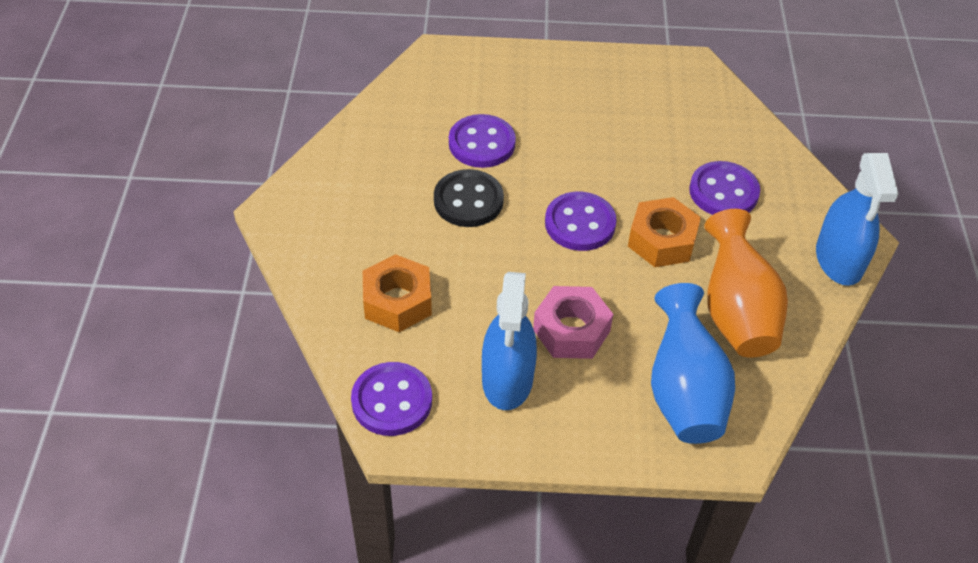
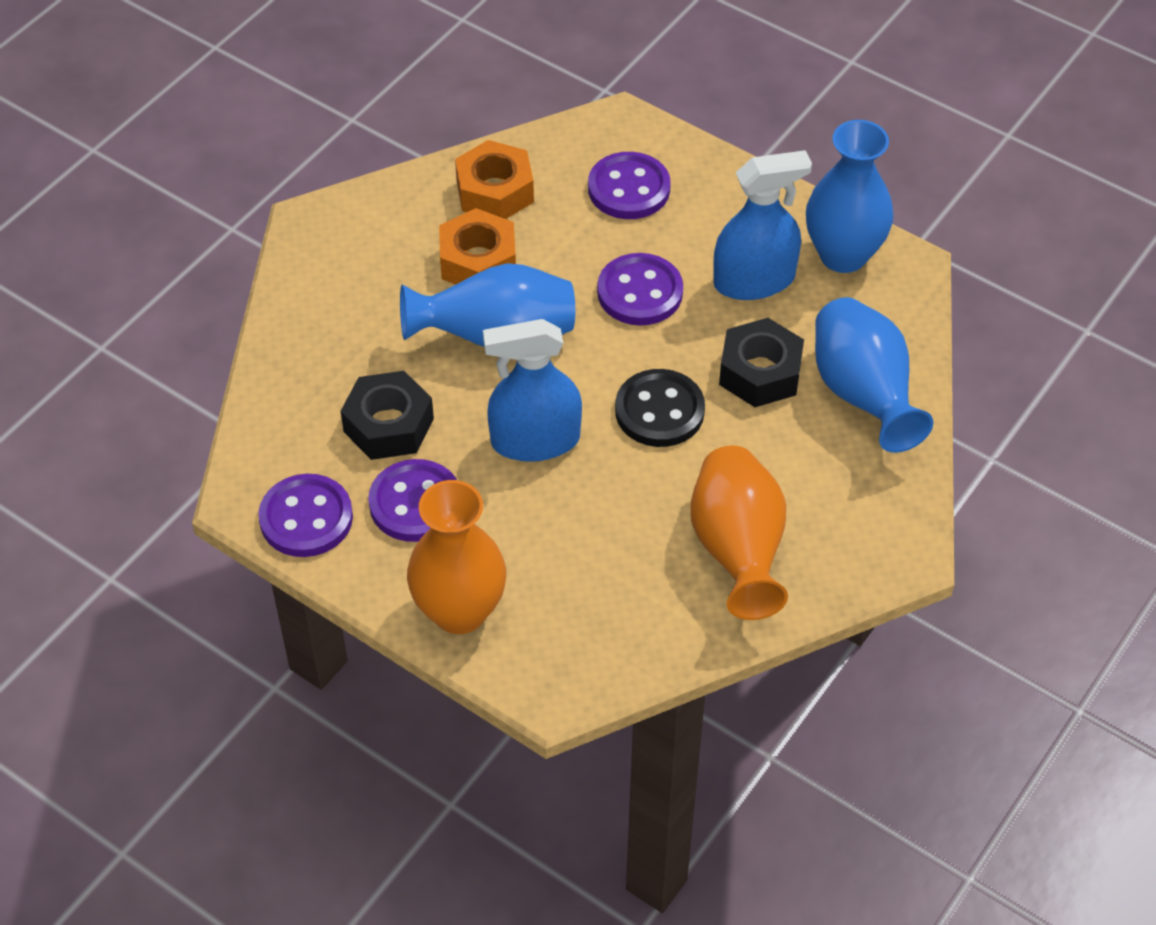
black nut: 0 -> 2
blue vase: 1 -> 3
orange vase: 1 -> 2
pink nut: 1 -> 0

